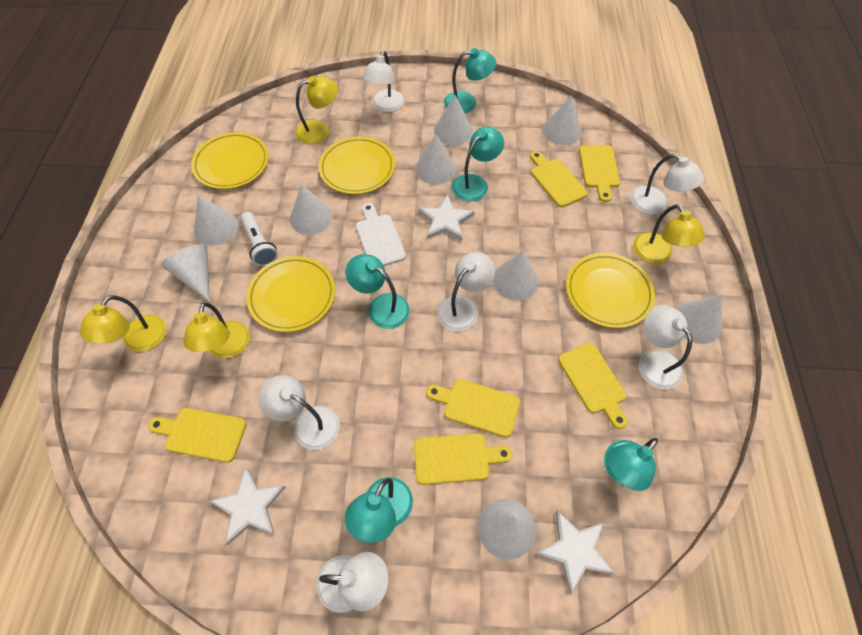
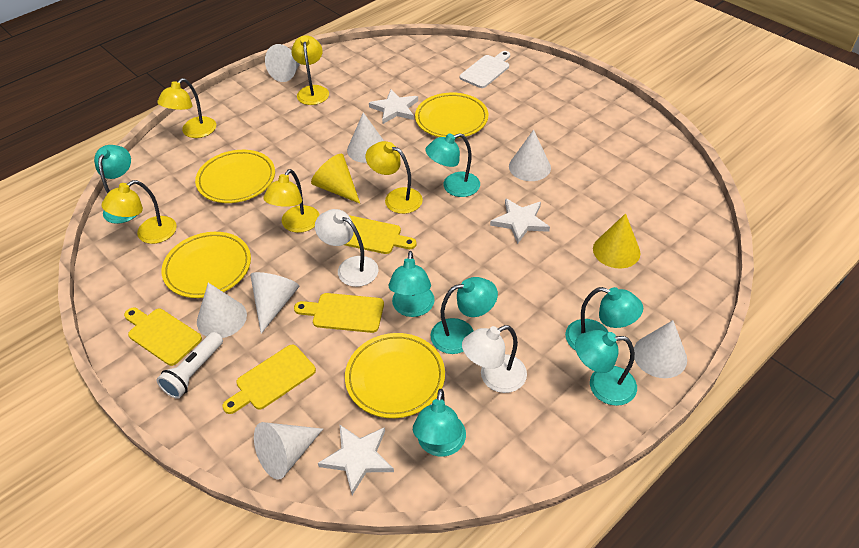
turquoise lamp: 5 -> 7
white cone: 9 -> 7
white lamp: 6 -> 2
yellow cone: 0 -> 2
yellow cutting board: 6 -> 4
yellow lamp: 4 -> 5

